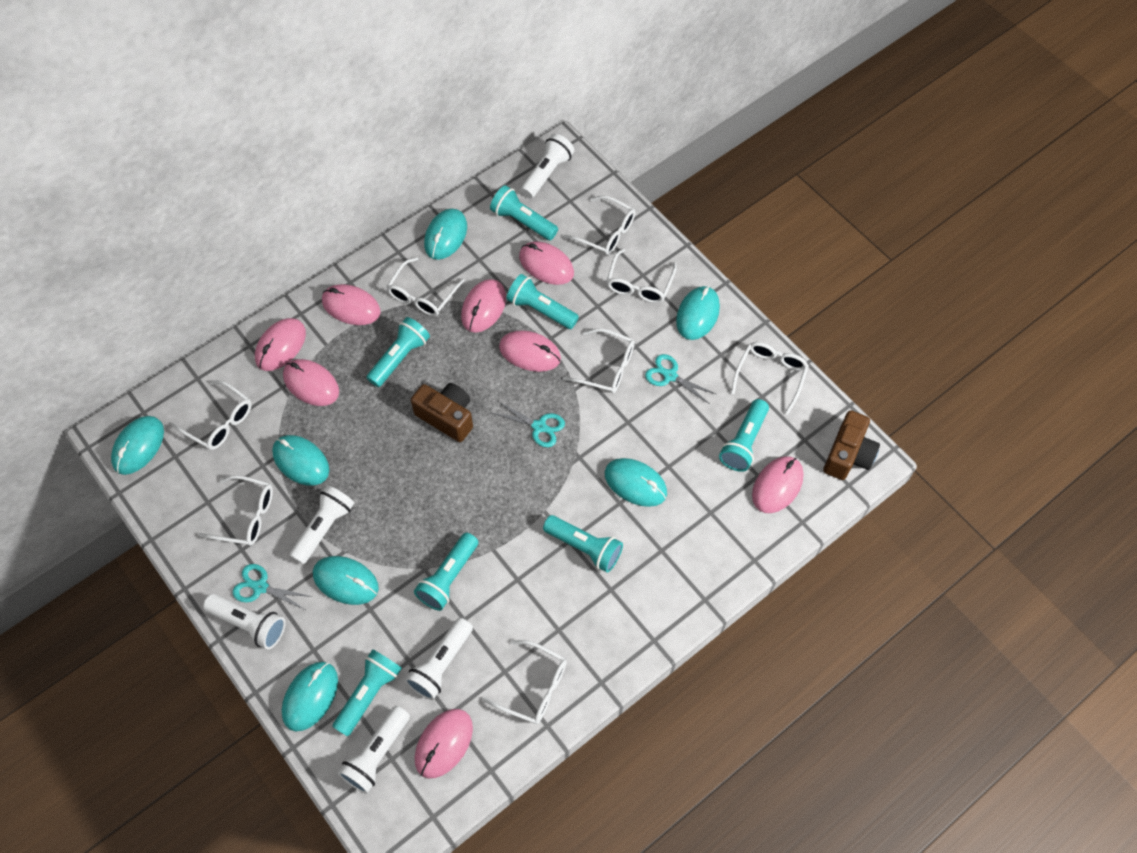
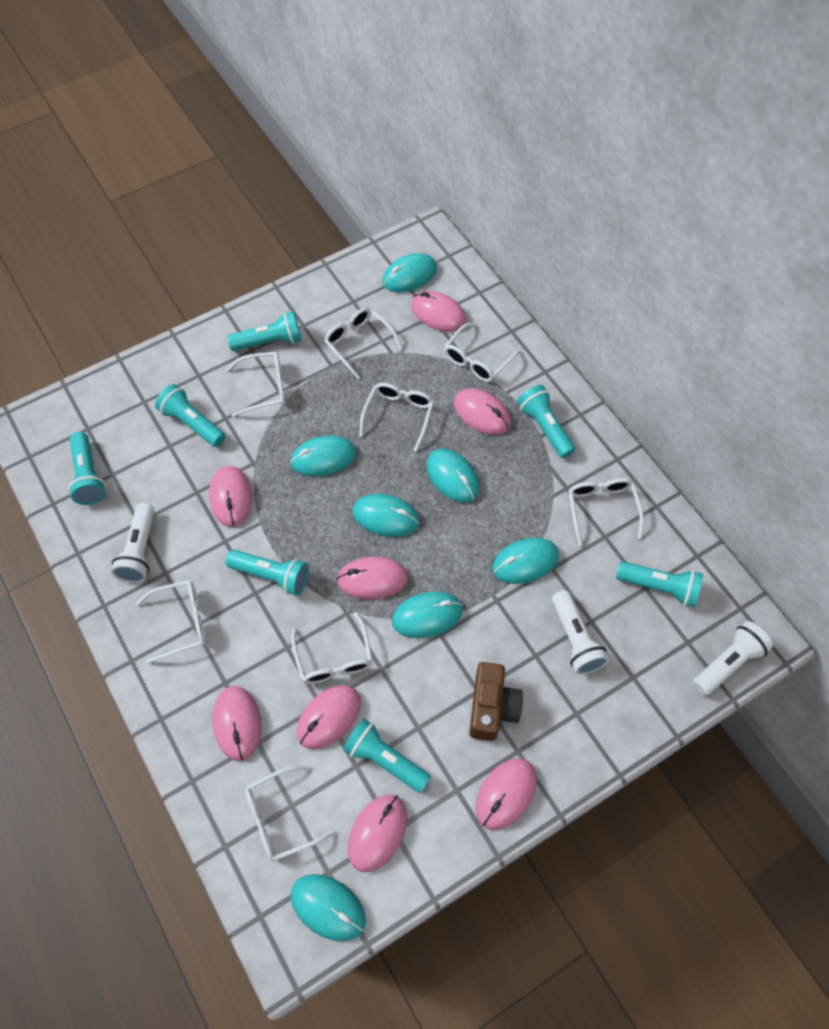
brown camera: 2 -> 1
turquoise scissors: 3 -> 0
white flashlight: 5 -> 3

